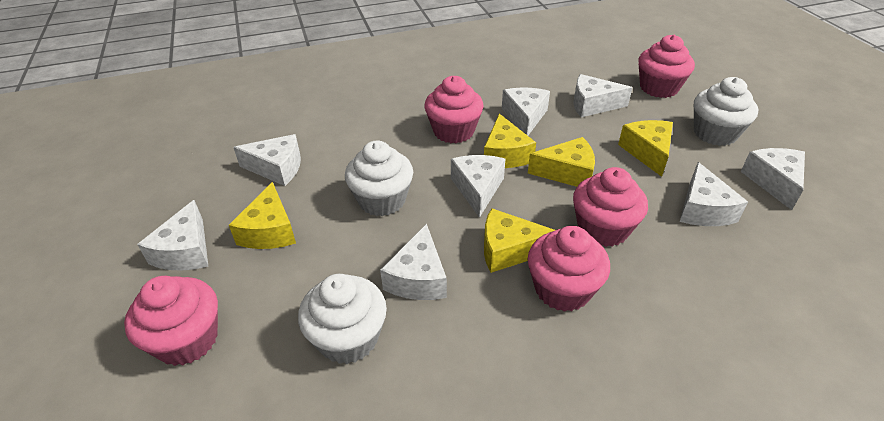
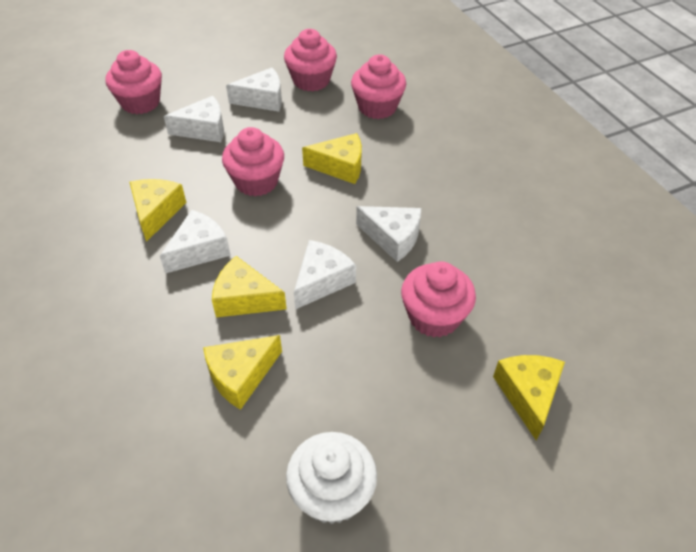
white cheese: 8 -> 5
white cupcake: 3 -> 1

